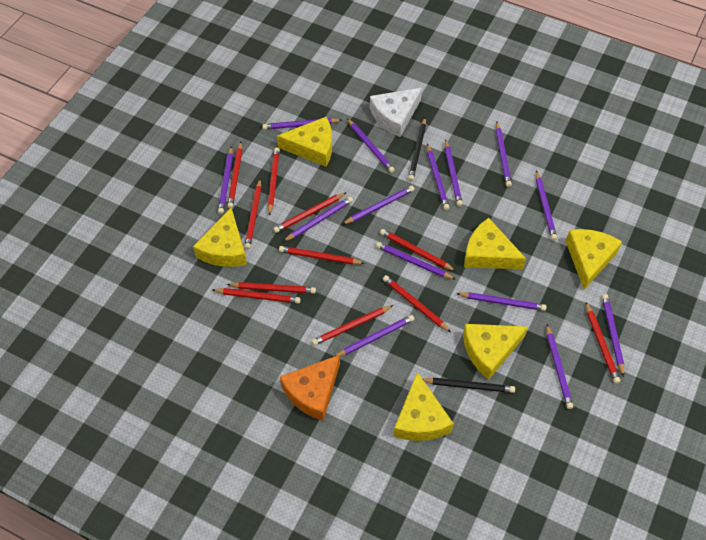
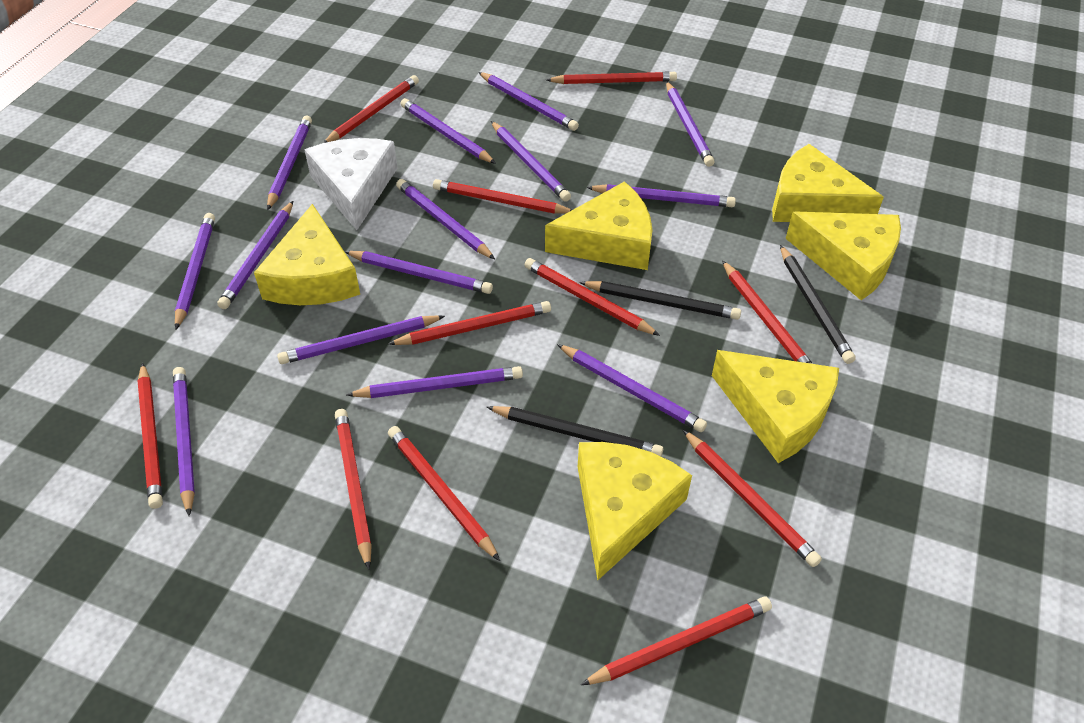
black pencil: 2 -> 3
orange cheese: 1 -> 0

